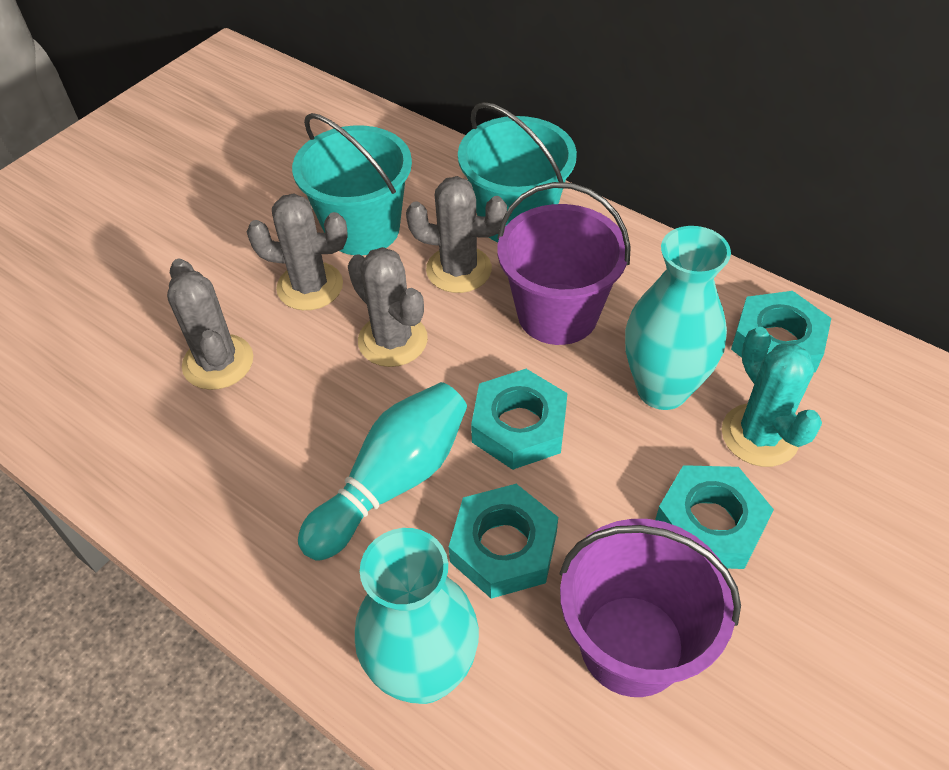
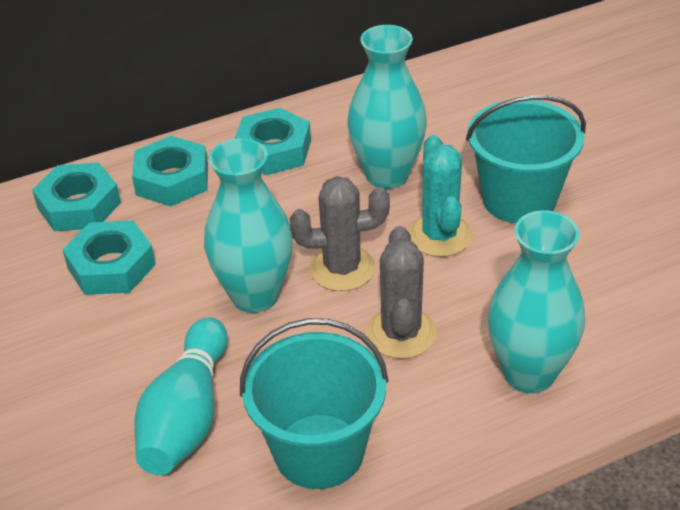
grey cactus: 4 -> 2
purple bucket: 2 -> 0
turquoise vase: 2 -> 3

